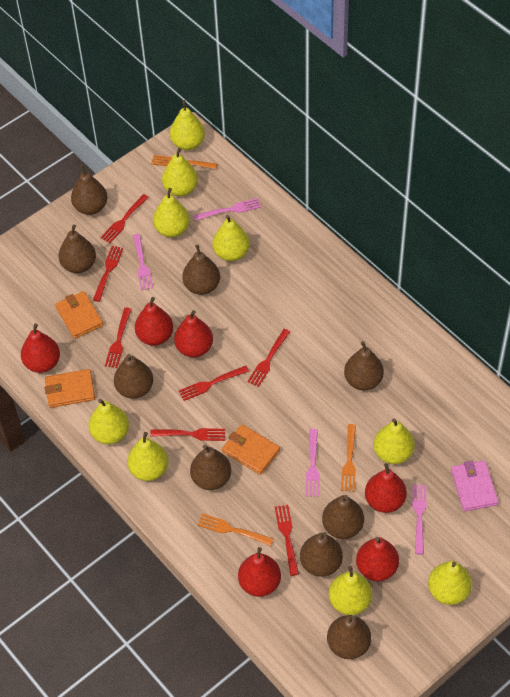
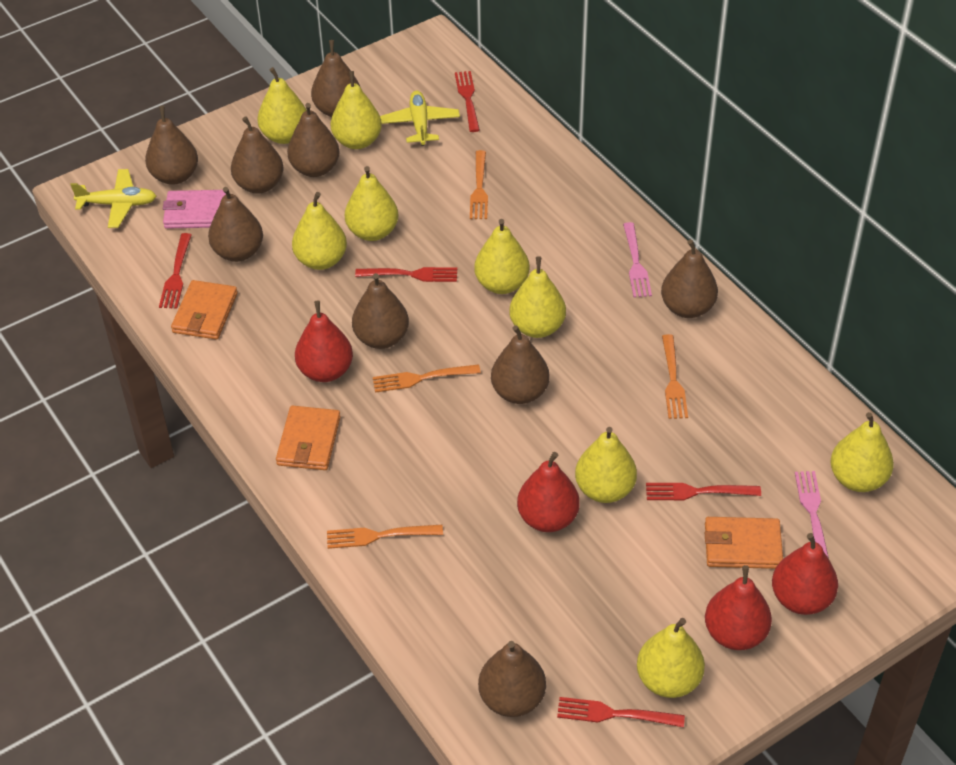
orange fork: 3 -> 4
pink fork: 4 -> 2
red fork: 7 -> 5
red pear: 6 -> 4
yellow plane: 0 -> 2

